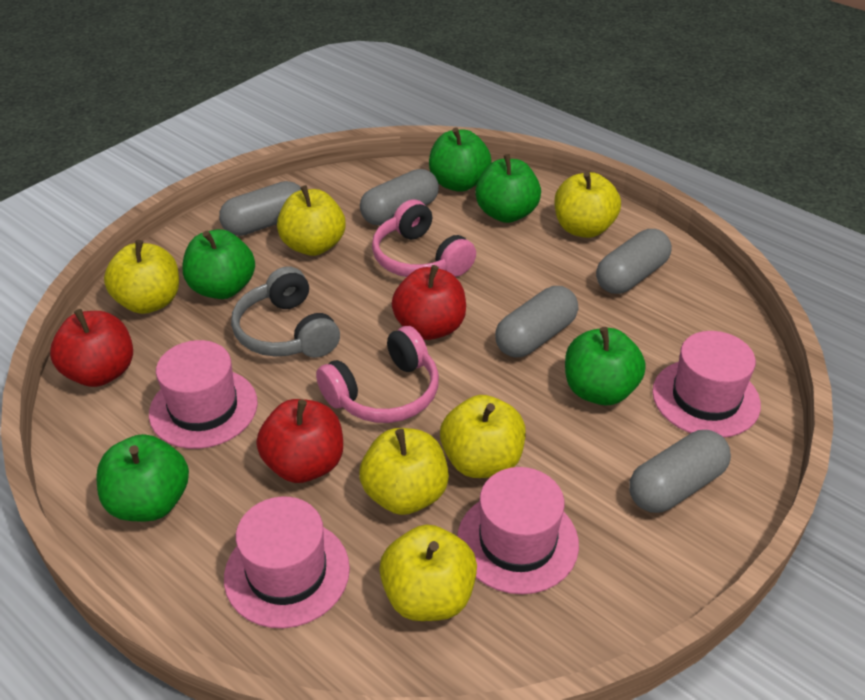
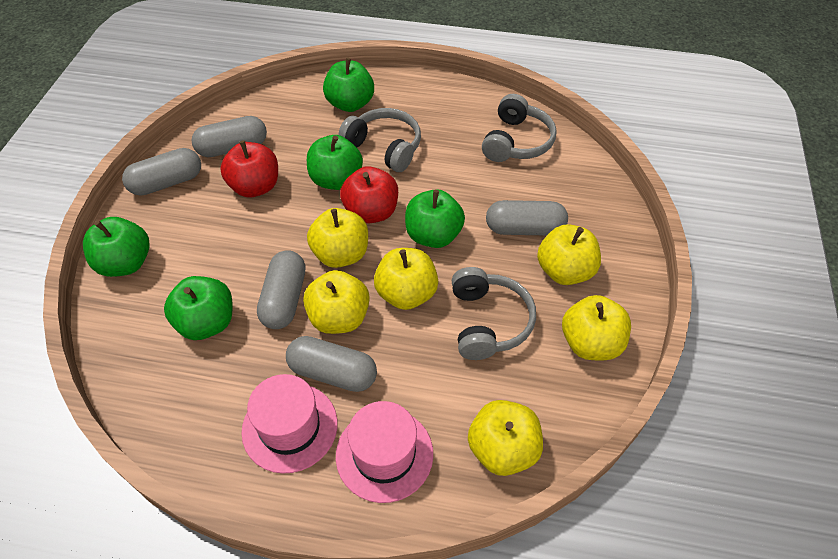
grey headphones: 1 -> 3
pink hat: 4 -> 2
pink headphones: 2 -> 0
red apple: 3 -> 2

